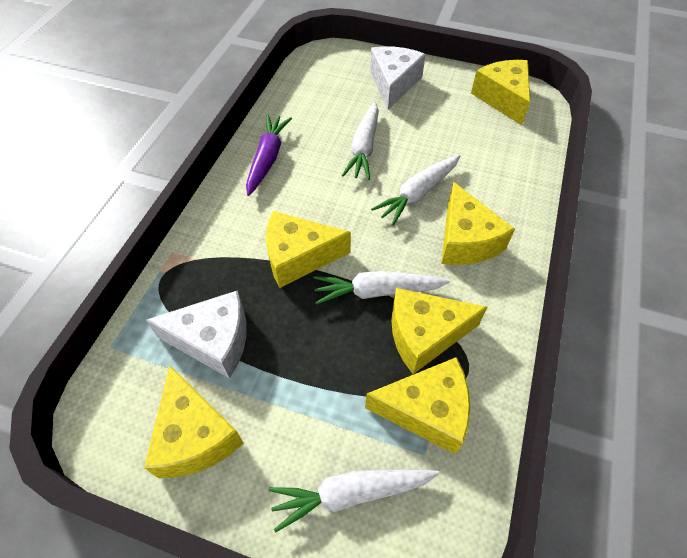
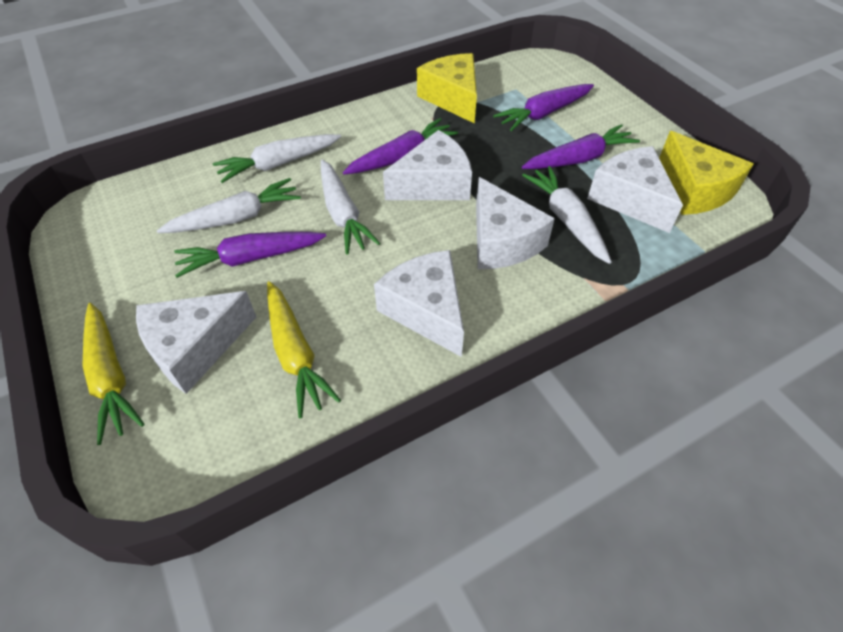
purple carrot: 1 -> 4
white cheese: 2 -> 5
yellow carrot: 0 -> 2
yellow cheese: 6 -> 2

